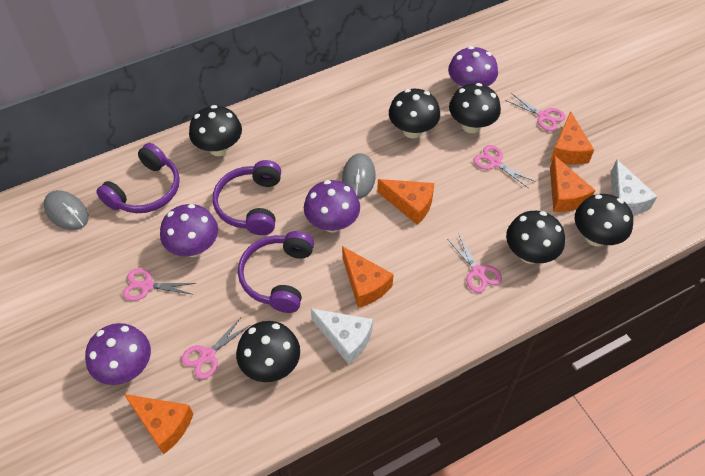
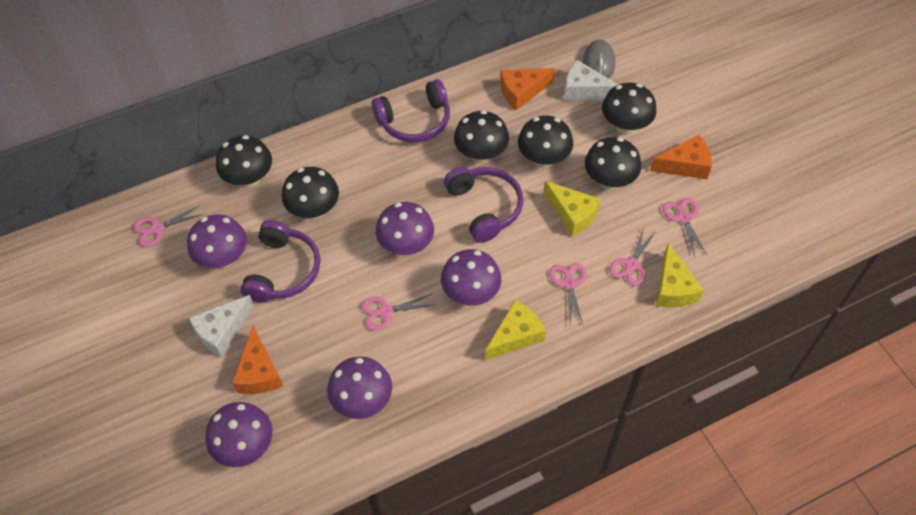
grey mouse: 2 -> 1
orange cheese: 5 -> 3
purple mushroom: 4 -> 5
yellow cheese: 0 -> 3

